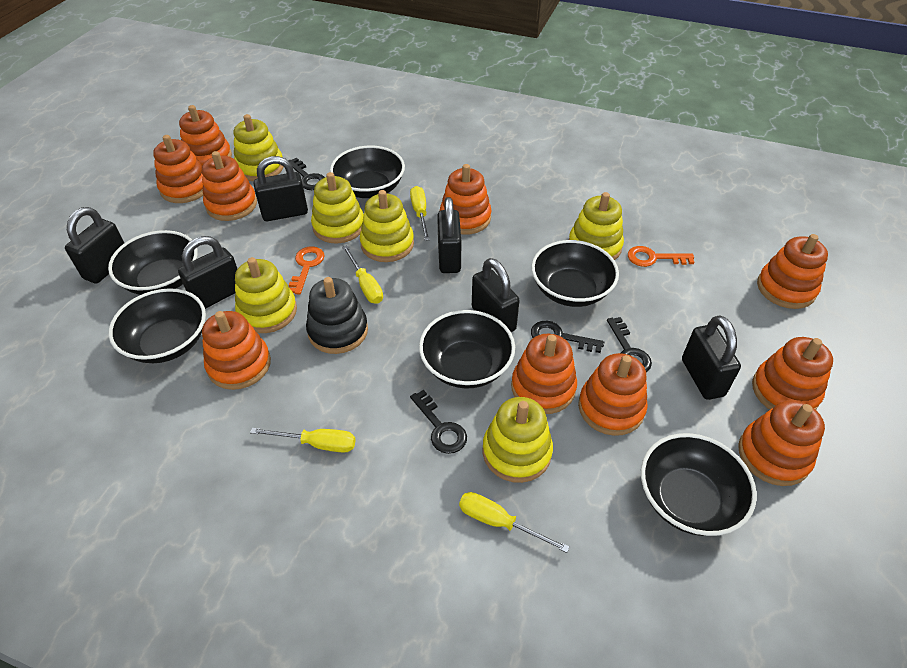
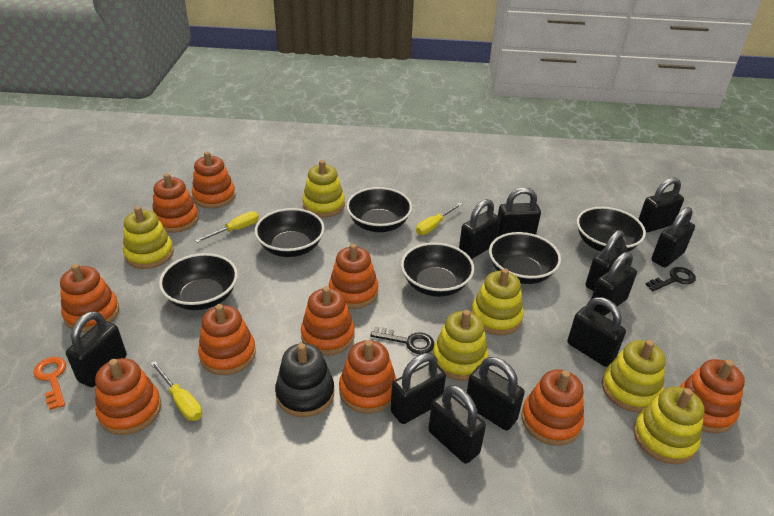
black key: 4 -> 2
black padlock: 6 -> 11
orange key: 2 -> 1
yellow screwdriver: 4 -> 3

